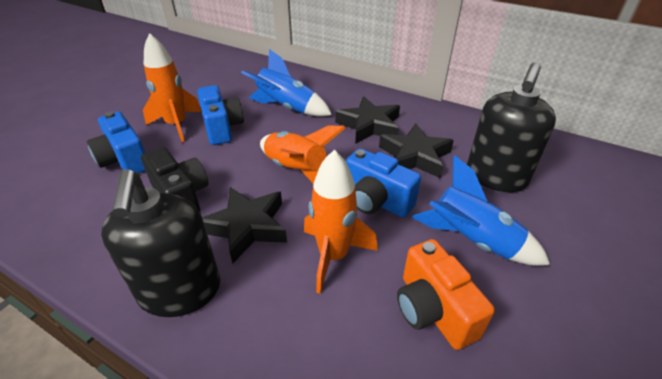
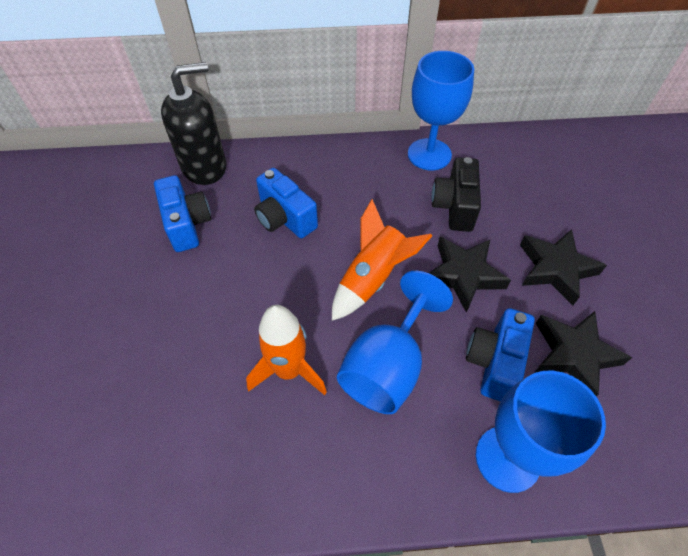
black soap dispenser: 2 -> 1
blue goblet: 0 -> 3
blue rocket: 2 -> 0
orange camera: 1 -> 0
orange rocket: 3 -> 2

